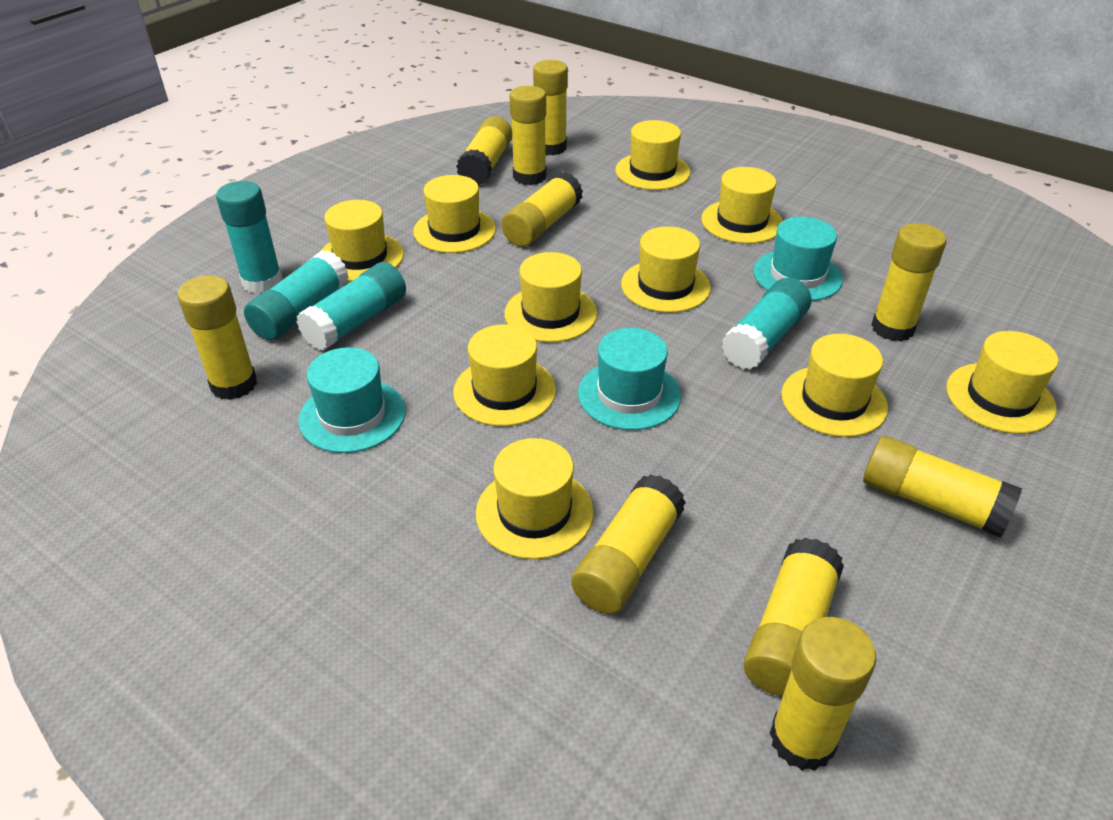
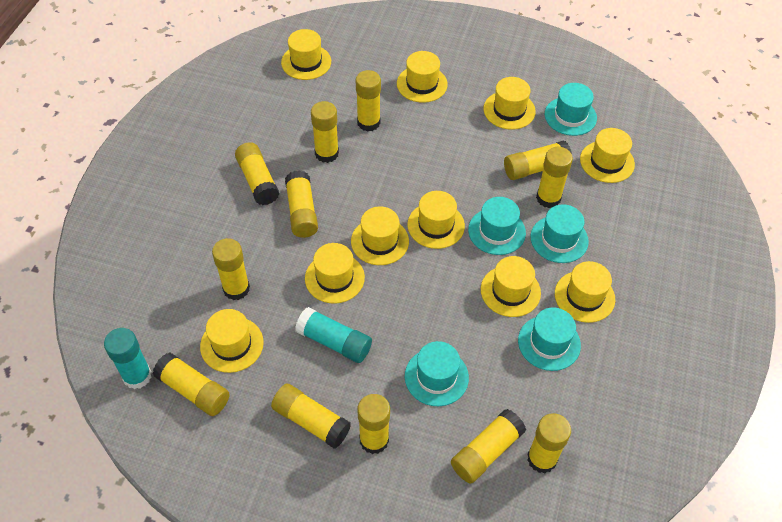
turquoise glue stick: 4 -> 2
turquoise hat: 3 -> 5
yellow glue stick: 10 -> 12

